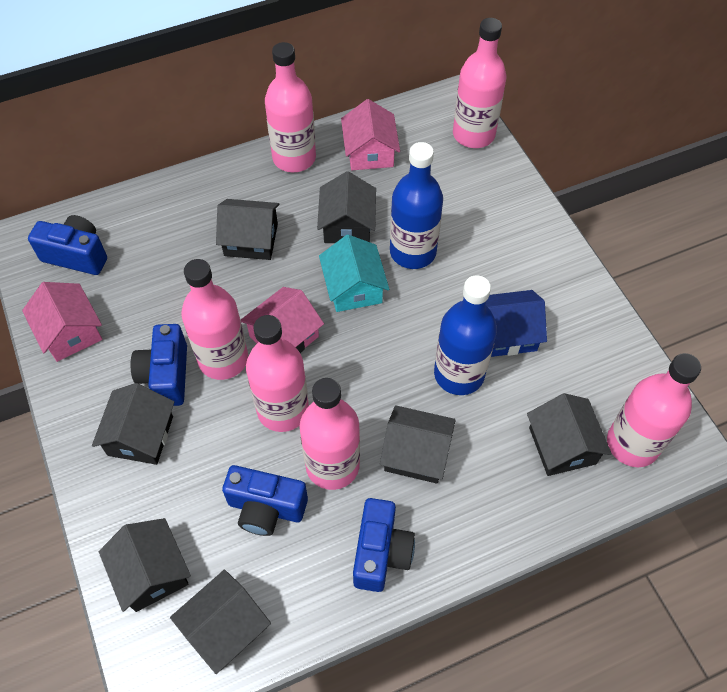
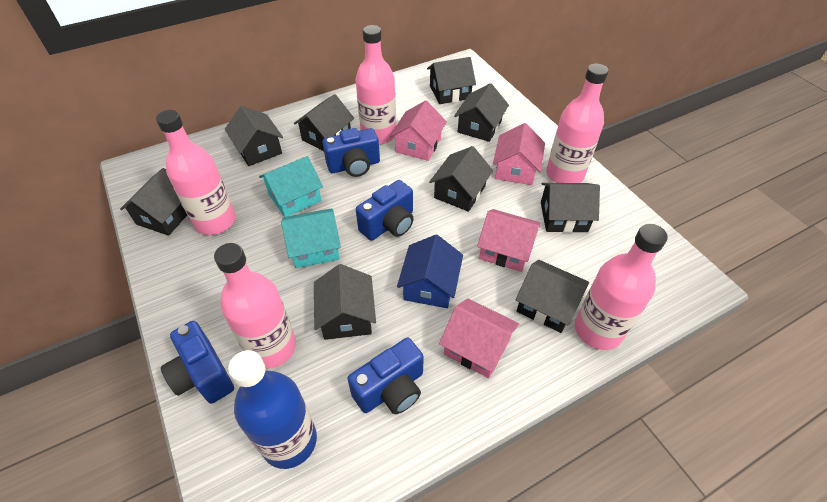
black house: 7 -> 9
blue bottle: 2 -> 1
pink bottle: 6 -> 5
pink house: 3 -> 4
turquoise house: 1 -> 2

